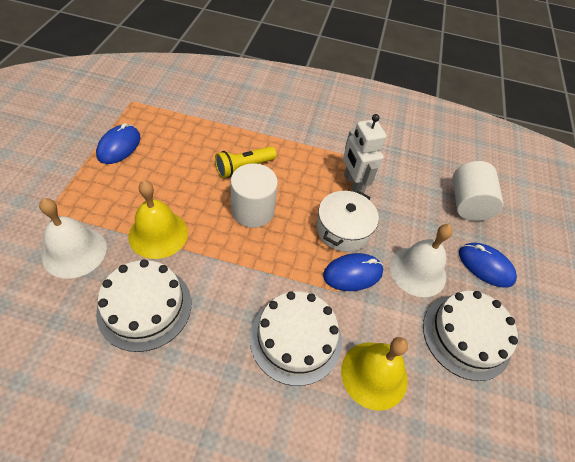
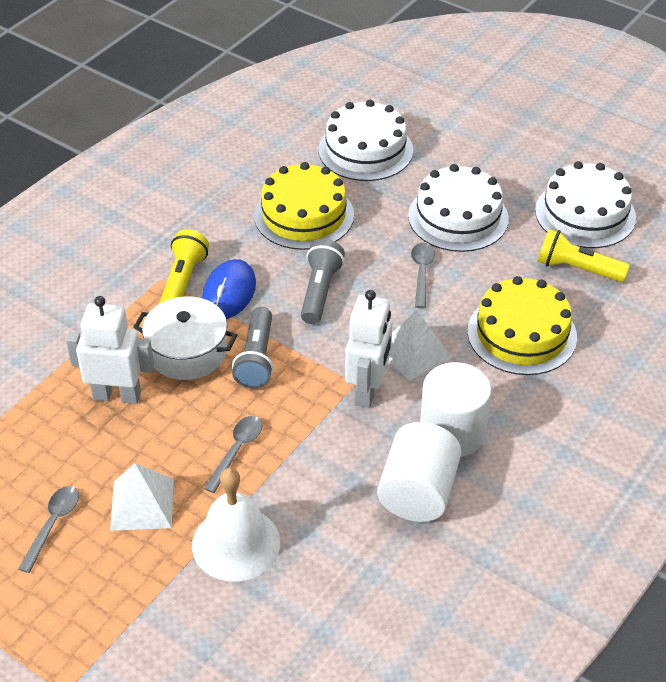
blue mouse: 3 -> 1
grey flashlight: 0 -> 2
grey spoon: 0 -> 3
white bell: 2 -> 1
white pyramid: 0 -> 2
white robot: 1 -> 2
yellow bell: 2 -> 0
yellow cake: 0 -> 2
yellow flashlight: 1 -> 2

